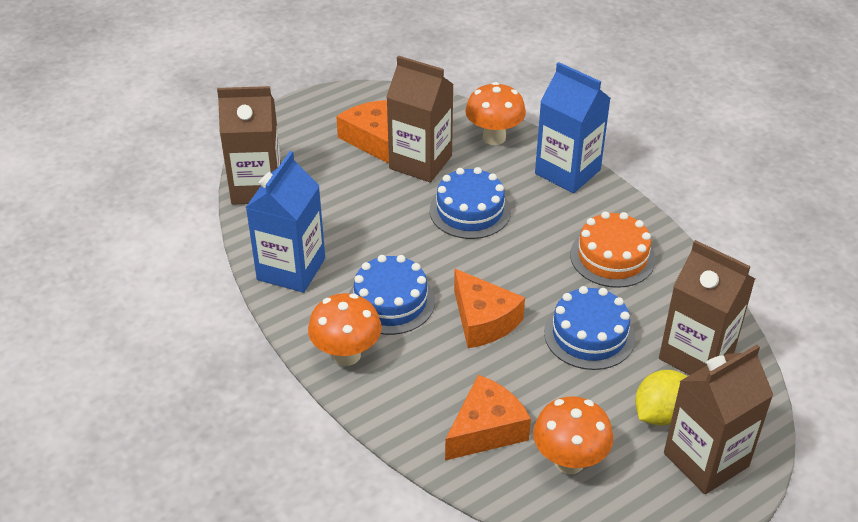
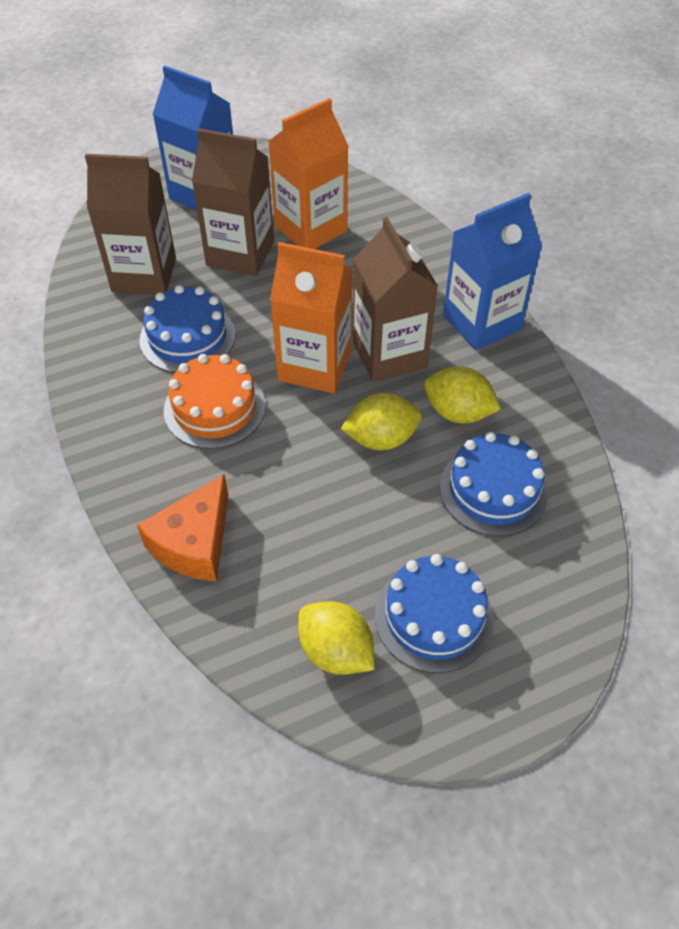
brown carton: 4 -> 3
orange carton: 0 -> 2
orange cheese: 3 -> 1
orange mushroom: 3 -> 0
yellow lemon: 1 -> 3

